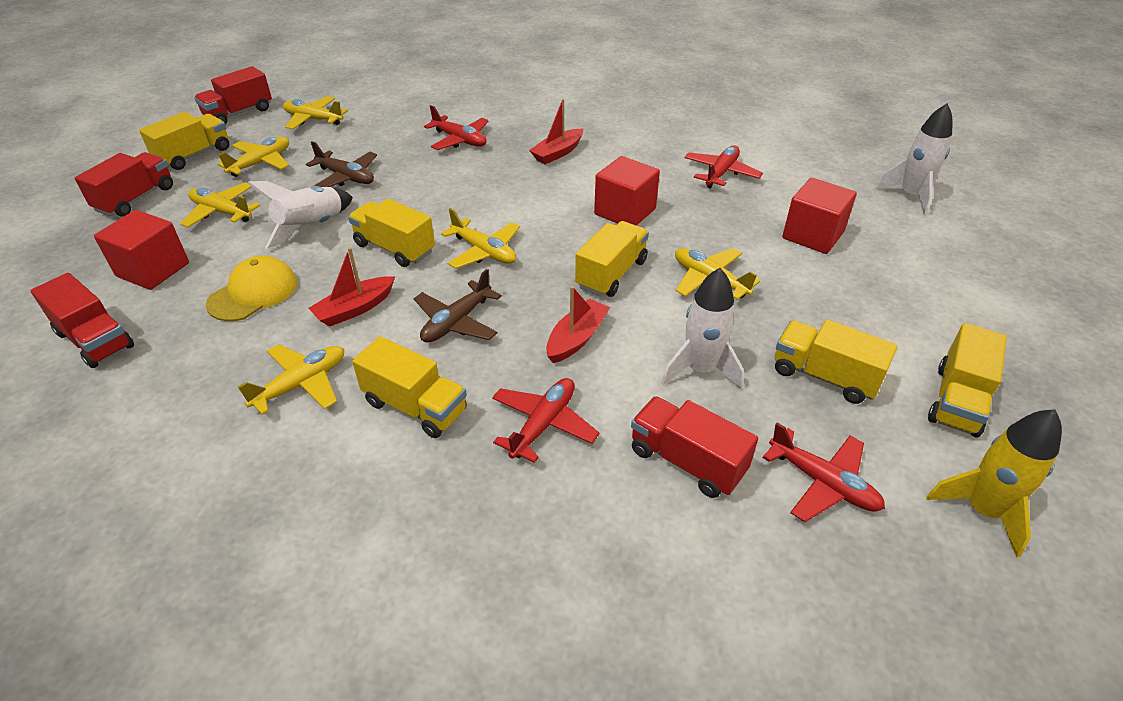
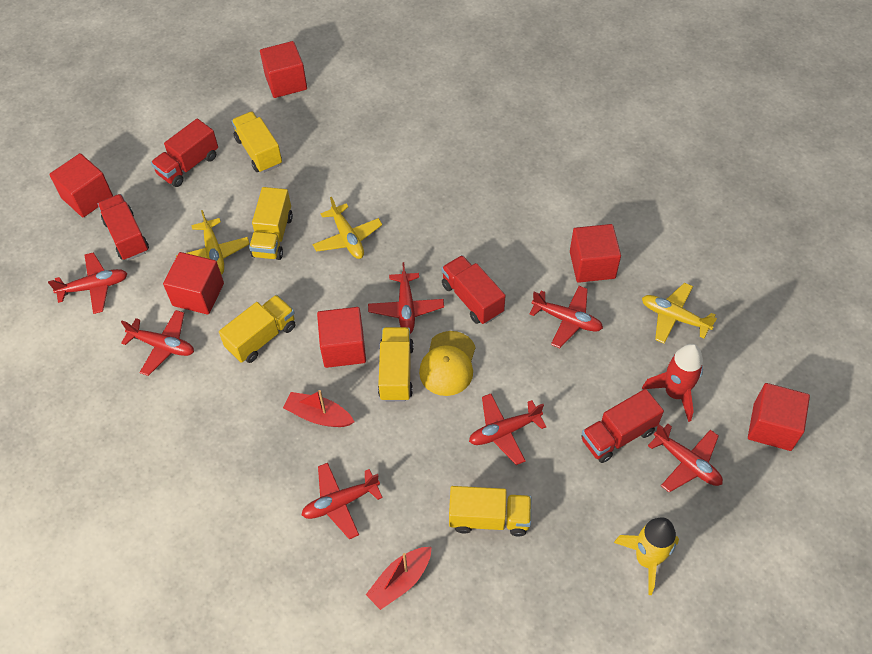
brown plane: 2 -> 0
red boat: 3 -> 2
red cube: 3 -> 6
red plane: 4 -> 7
red rocket: 0 -> 1
white rocket: 3 -> 0
yellow plane: 6 -> 3
yellow truck: 6 -> 5

